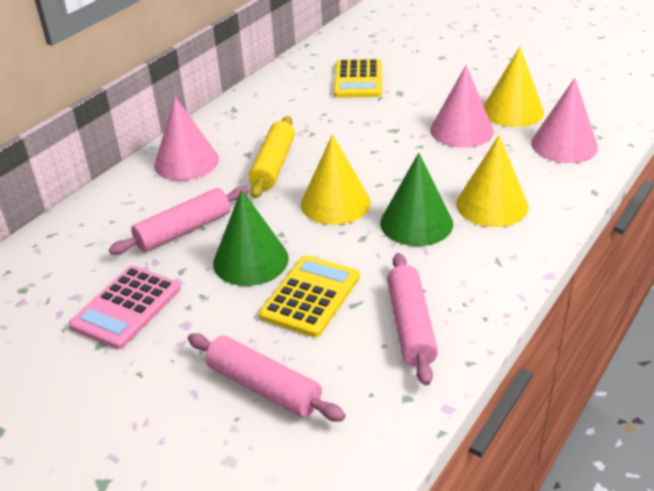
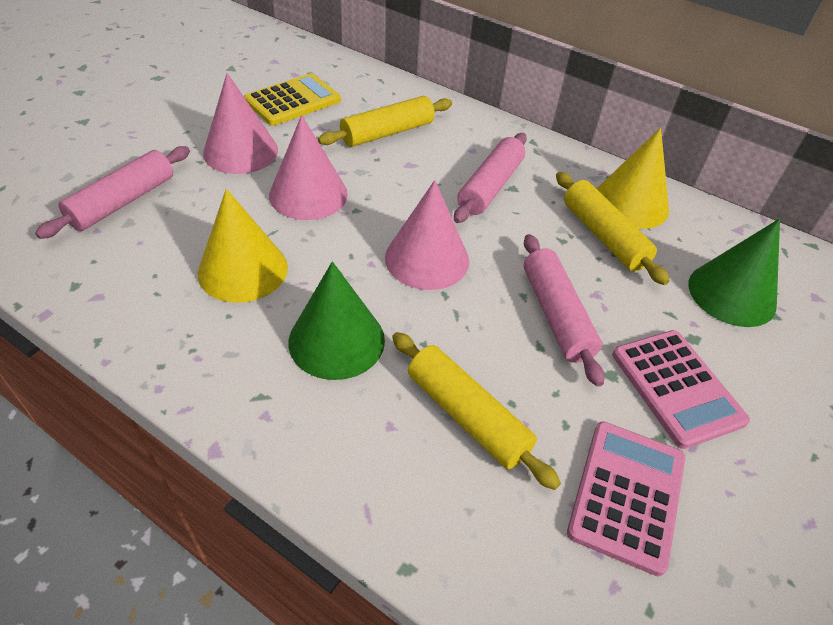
pink calculator: 1 -> 2
yellow calculator: 2 -> 1
yellow cone: 3 -> 2
yellow rolling pin: 1 -> 3

